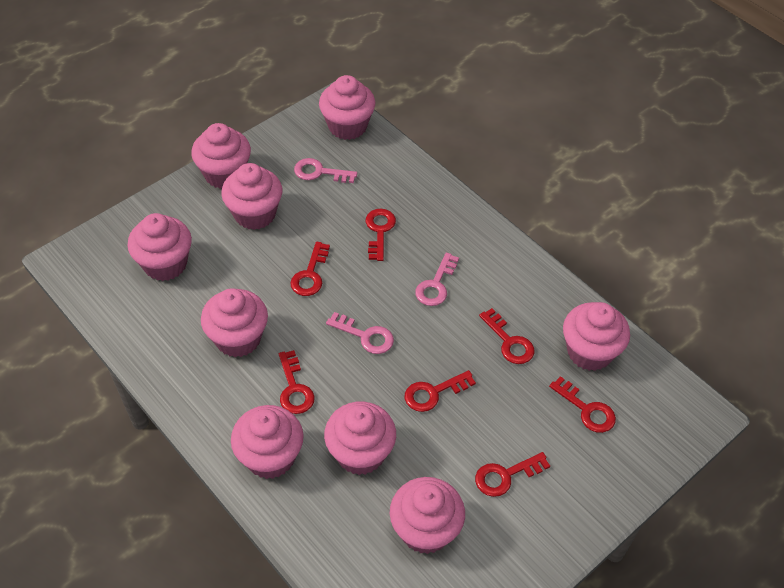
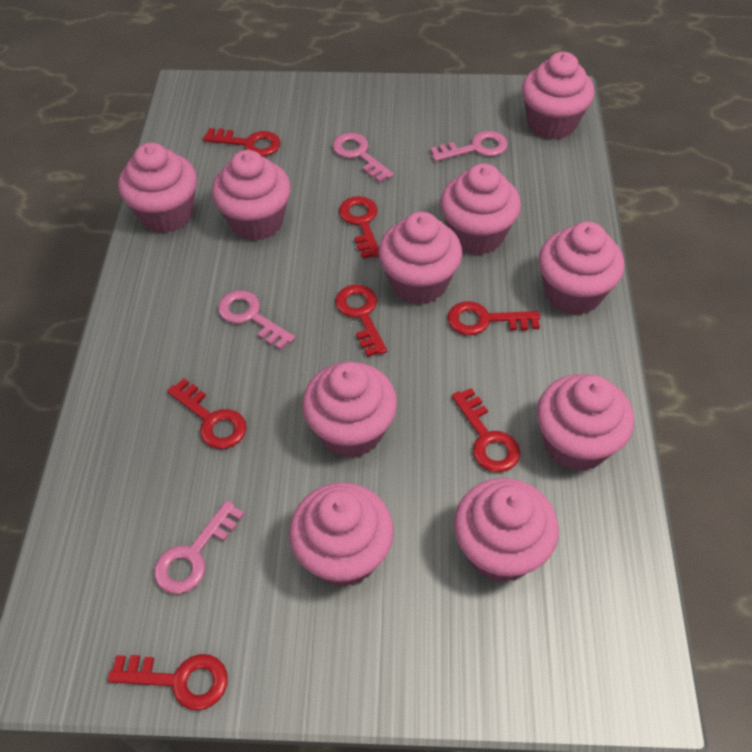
pink cupcake: 9 -> 10
pink key: 3 -> 4

